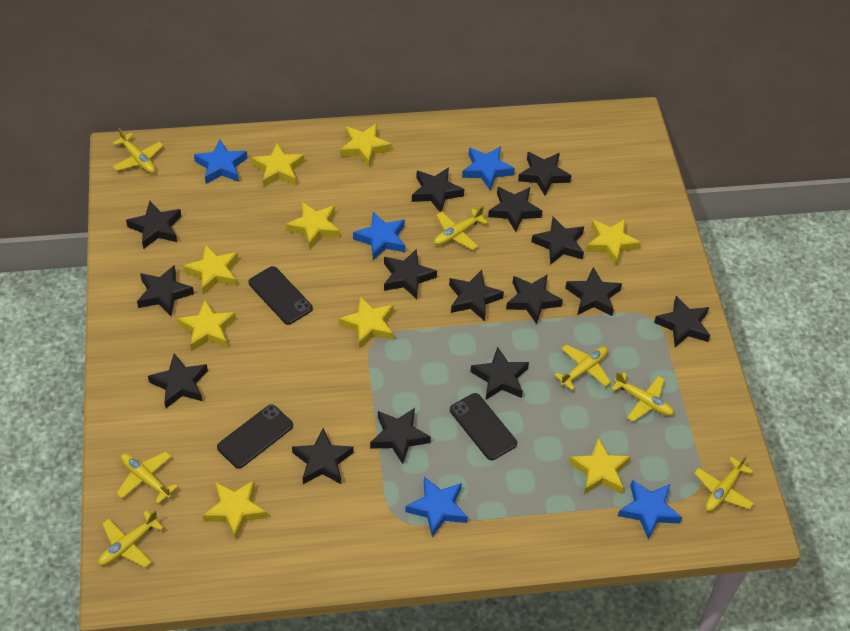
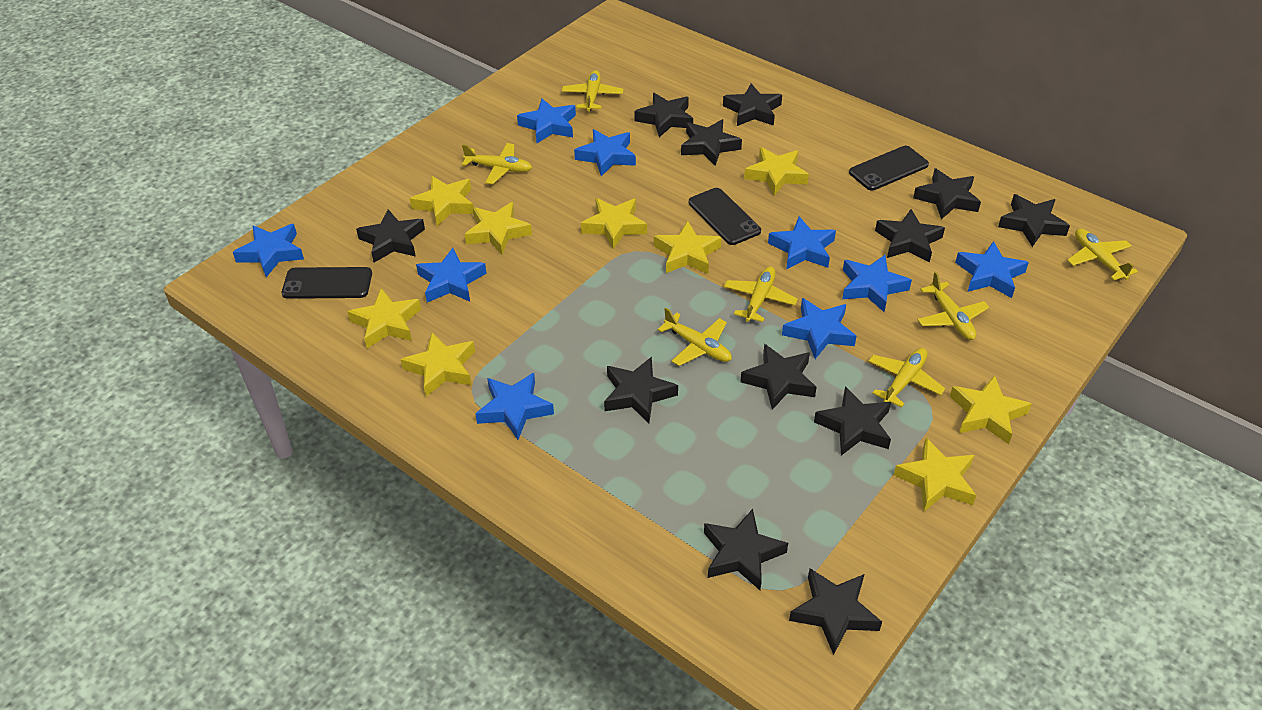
black star: 15 -> 12
blue star: 5 -> 9

